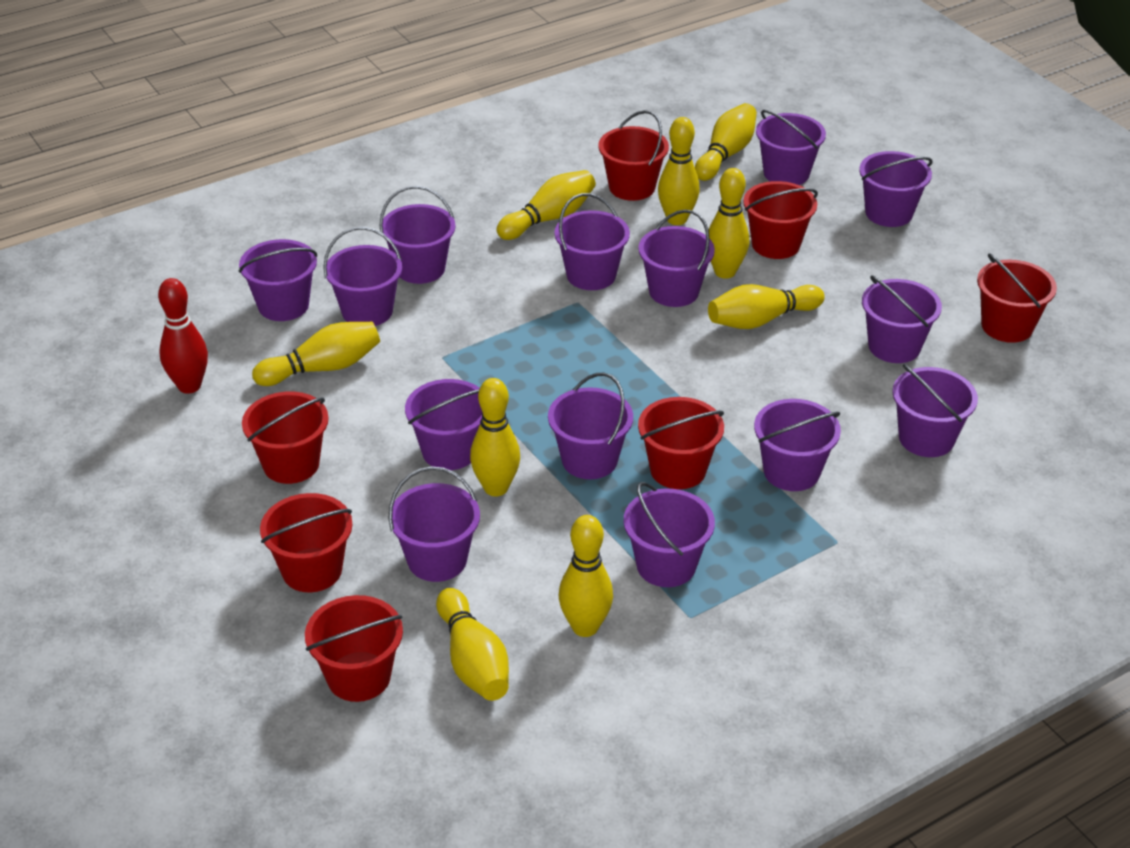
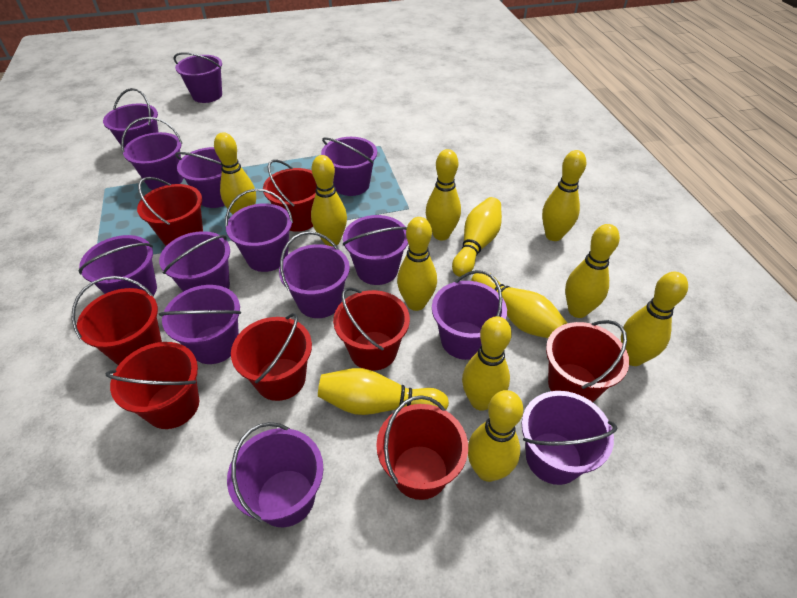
red bowling pin: 1 -> 0
red bucket: 7 -> 8
yellow bowling pin: 9 -> 12

